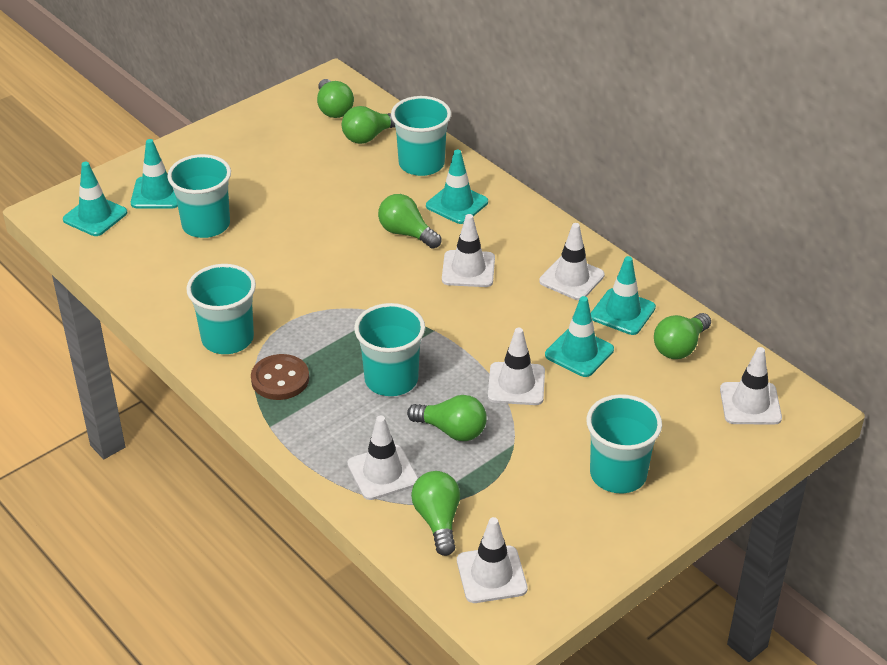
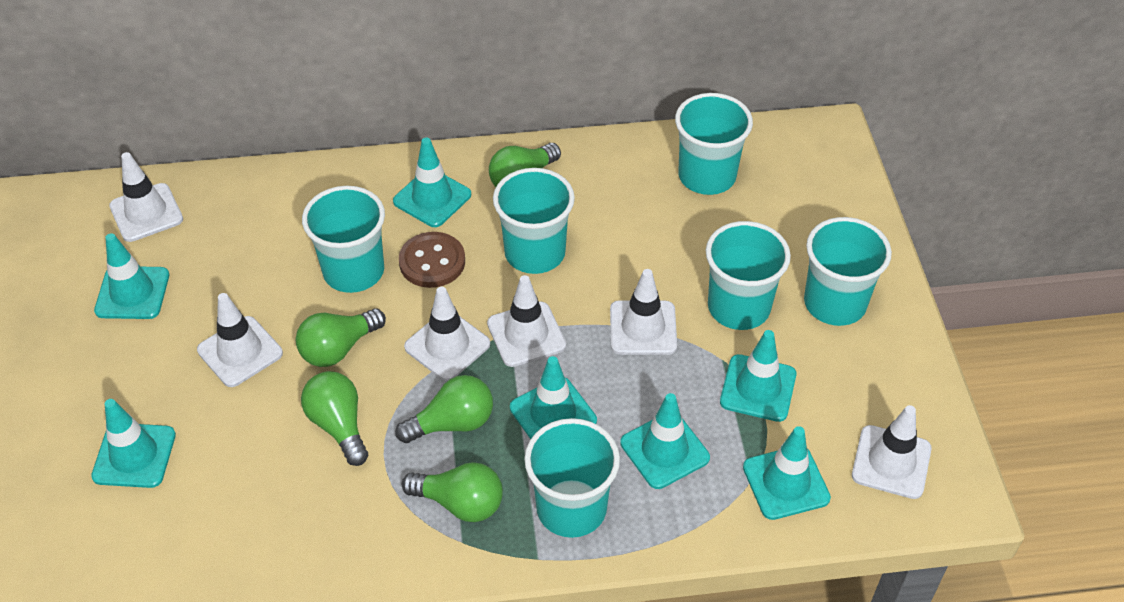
green light bulb: 6 -> 5
turquoise cup: 5 -> 6
turquoise traffic cone: 5 -> 7

